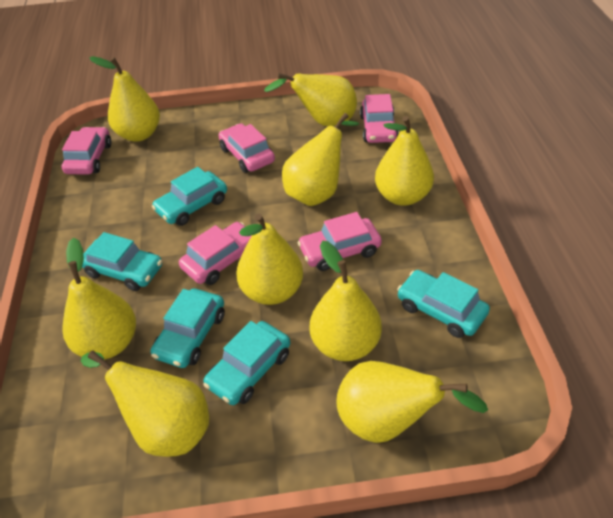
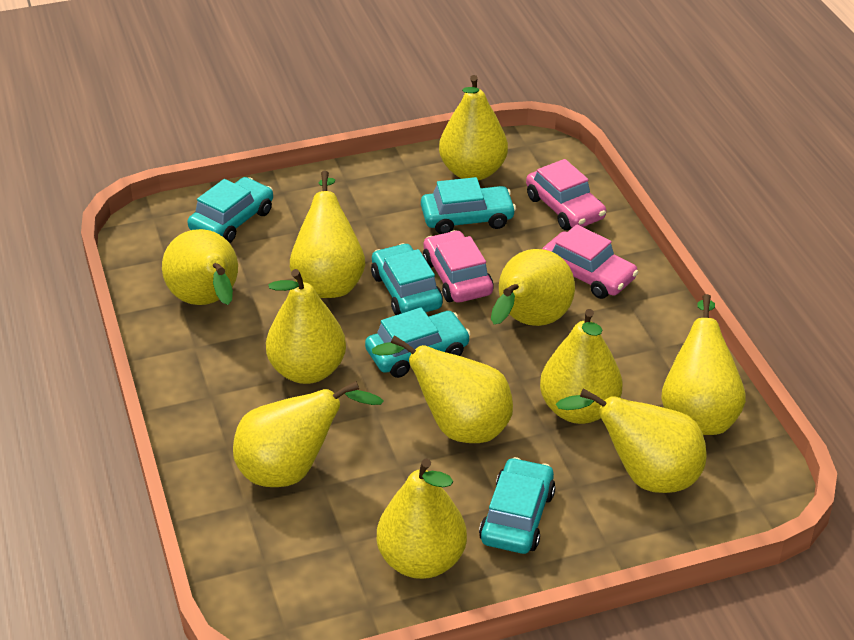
pink car: 5 -> 3
yellow pear: 9 -> 11

